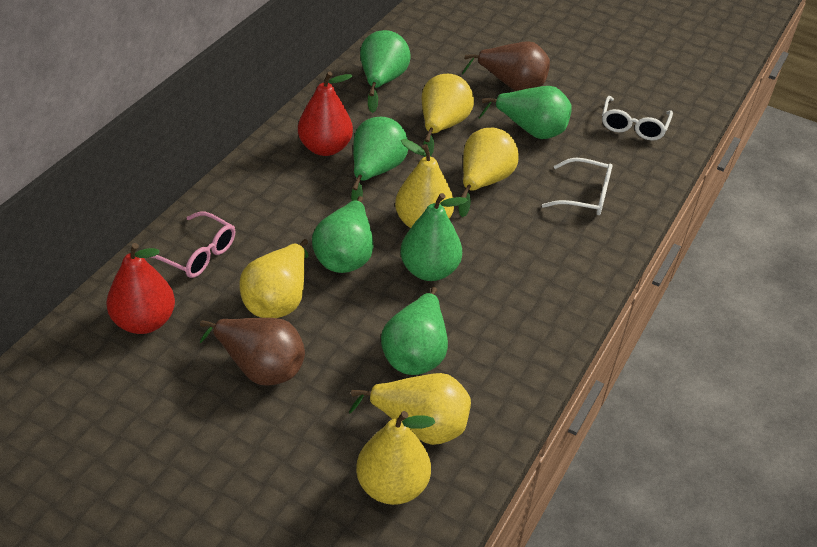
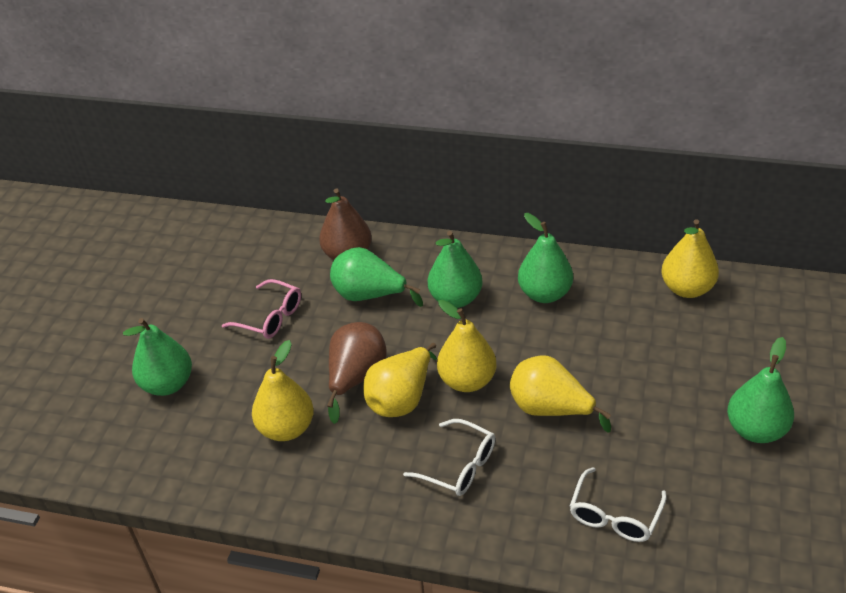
green pear: 6 -> 5
red pear: 2 -> 0
yellow pear: 6 -> 5

